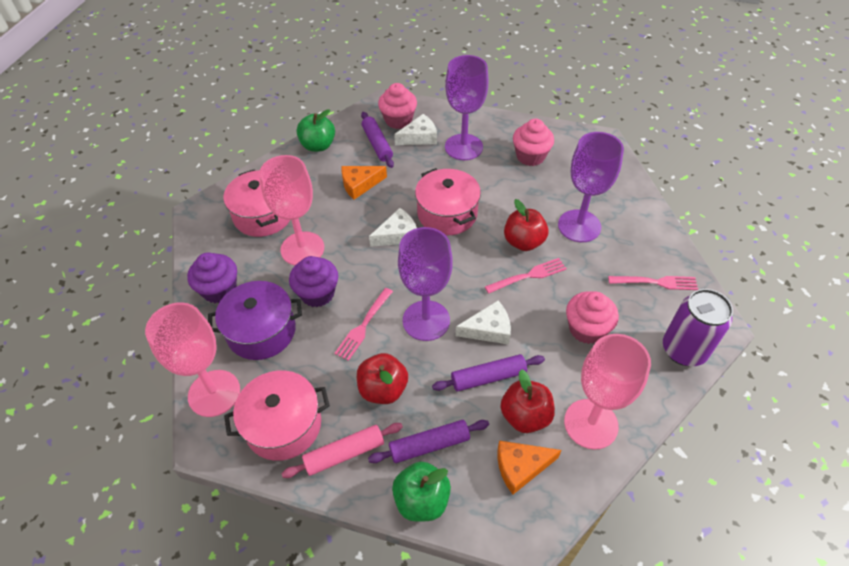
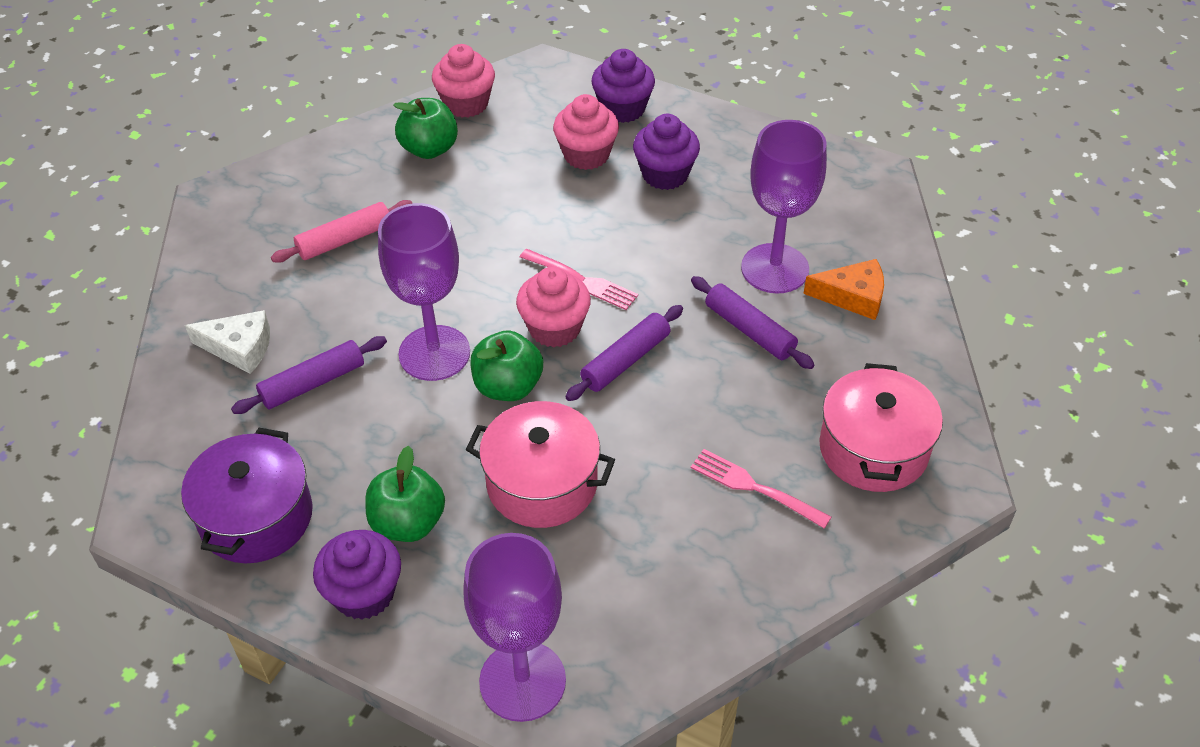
green apple: 2 -> 3
orange cheese: 2 -> 1
pink fork: 3 -> 2
pink goblet: 3 -> 0
pink pot: 3 -> 2
purple can: 1 -> 0
purple cupcake: 2 -> 3
red apple: 3 -> 0
white cheese: 3 -> 1

